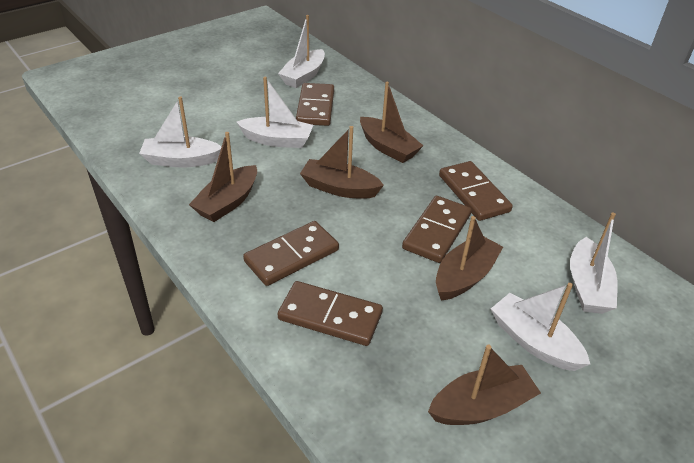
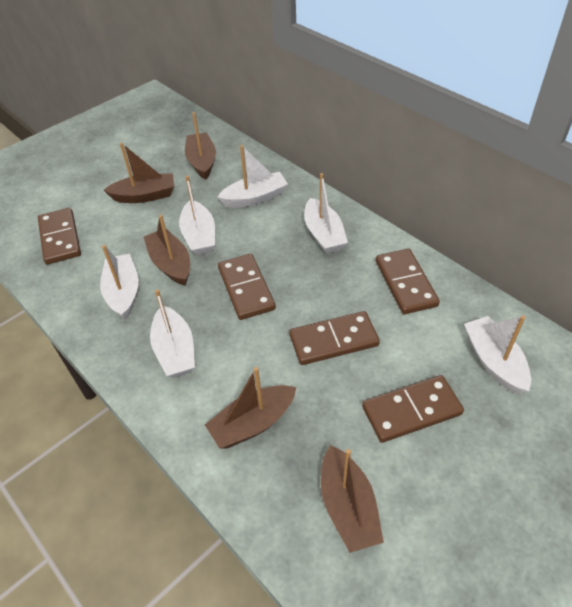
white boat: 5 -> 6

